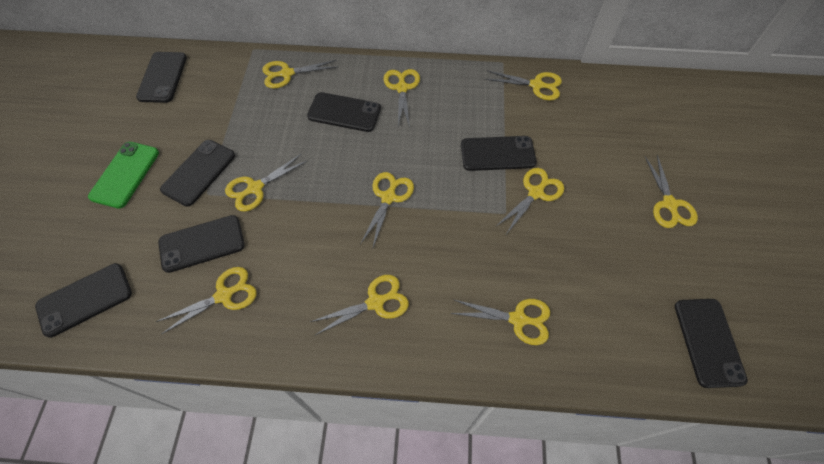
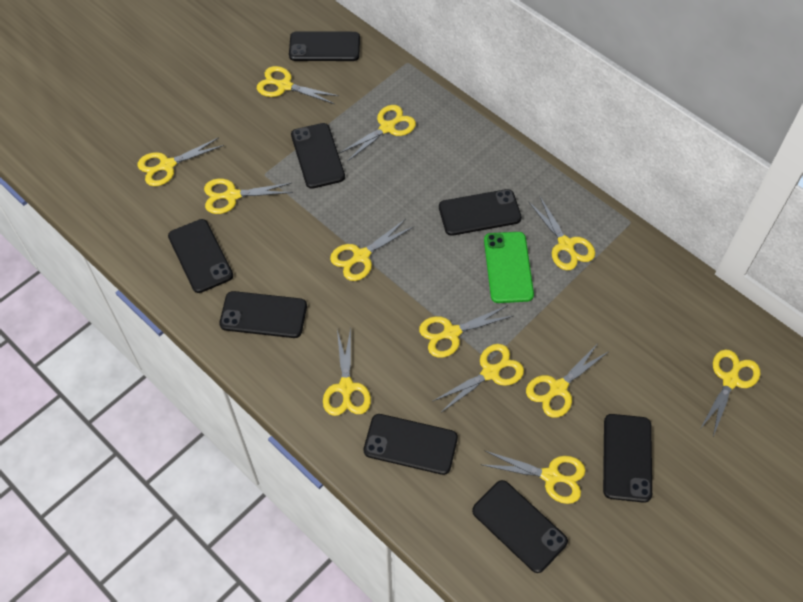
black phone: 7 -> 8
yellow scissors: 10 -> 12

